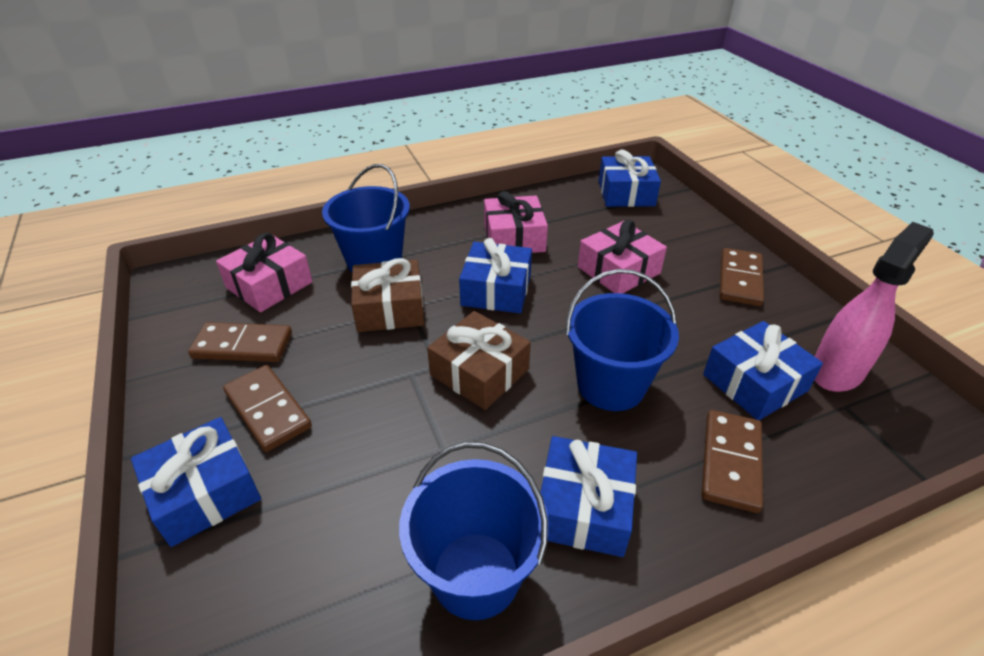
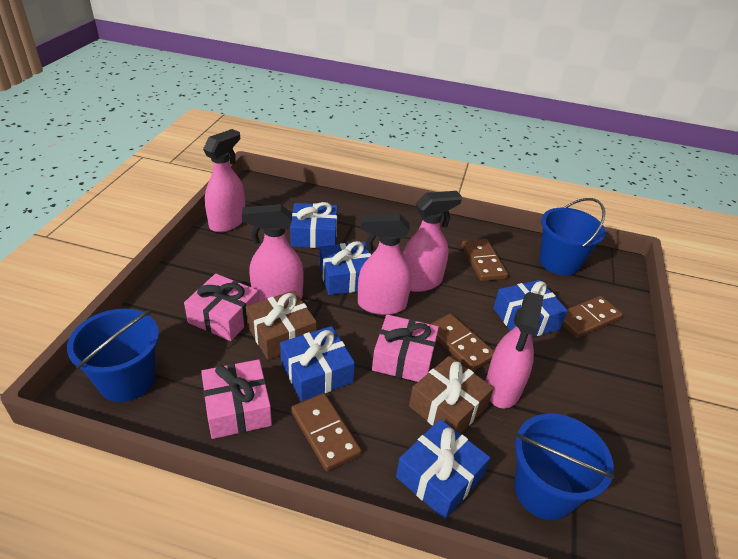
pink spray bottle: 1 -> 5

